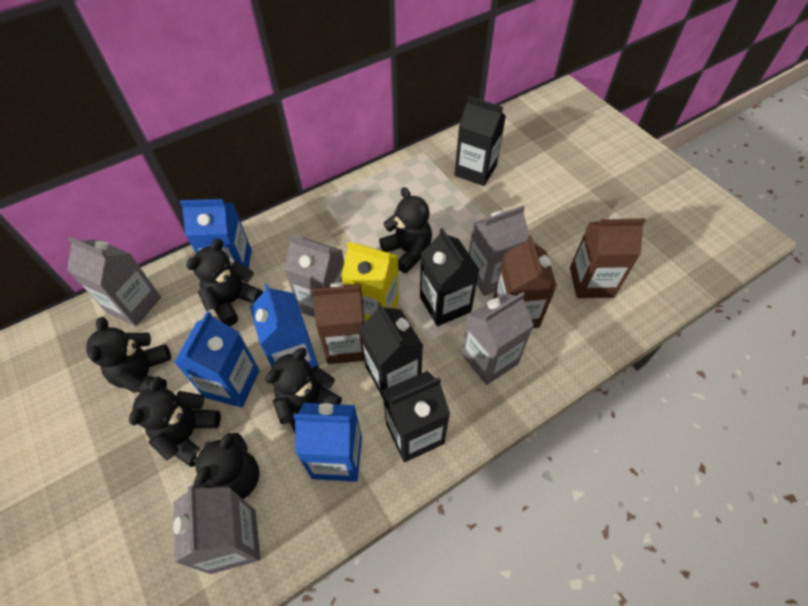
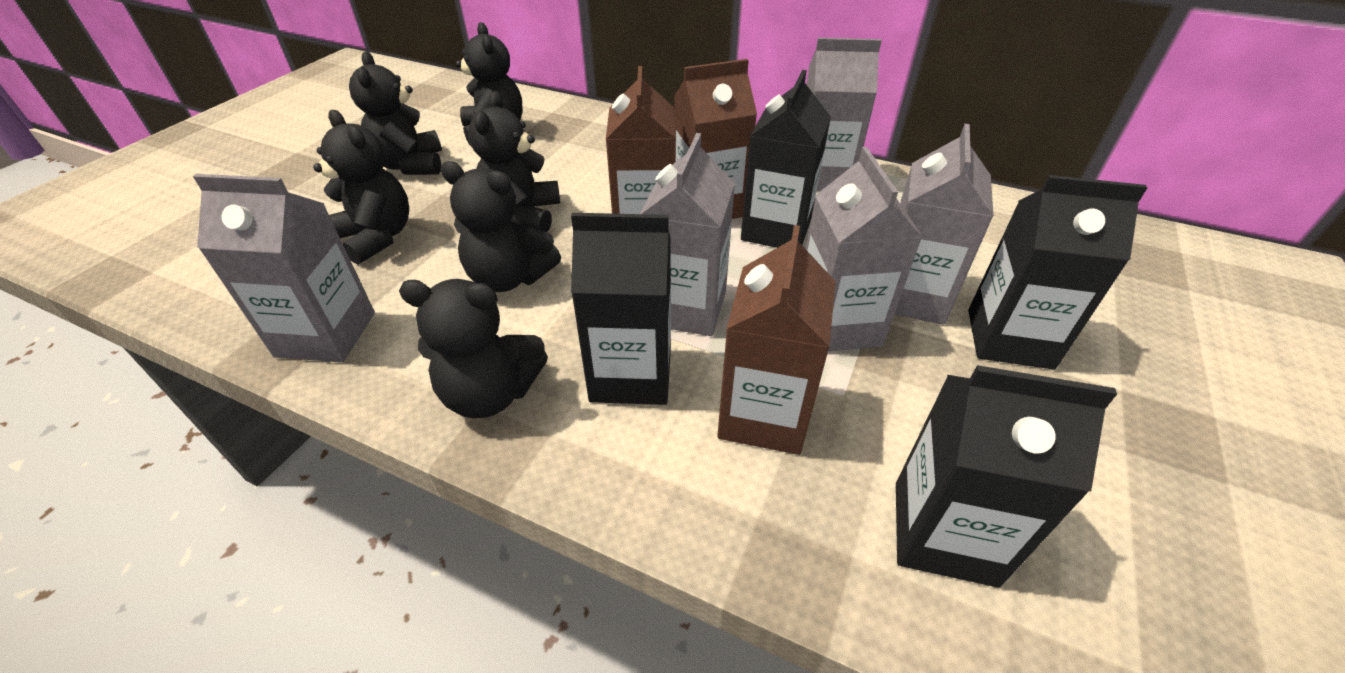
blue carton: 4 -> 0
yellow carton: 1 -> 0

